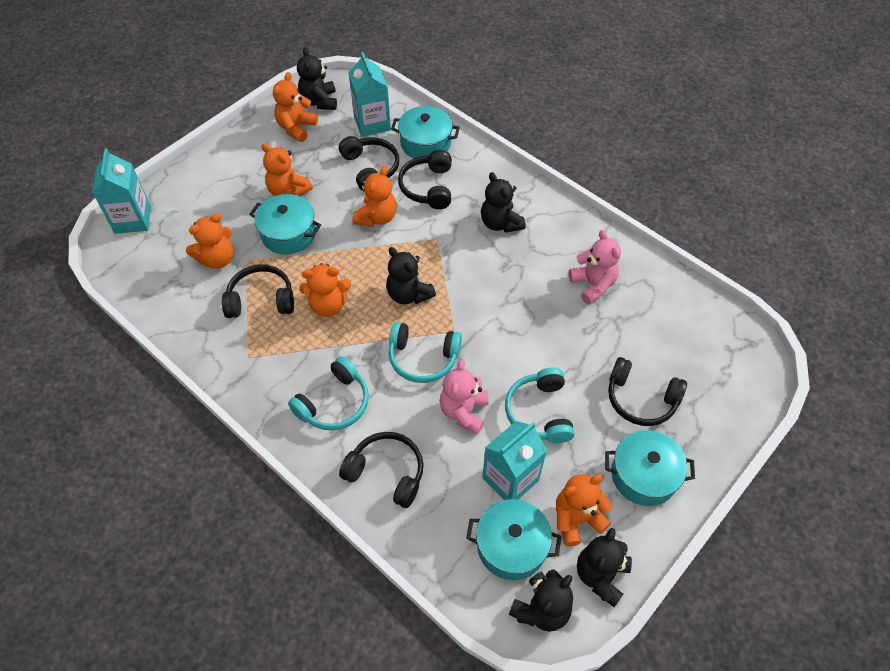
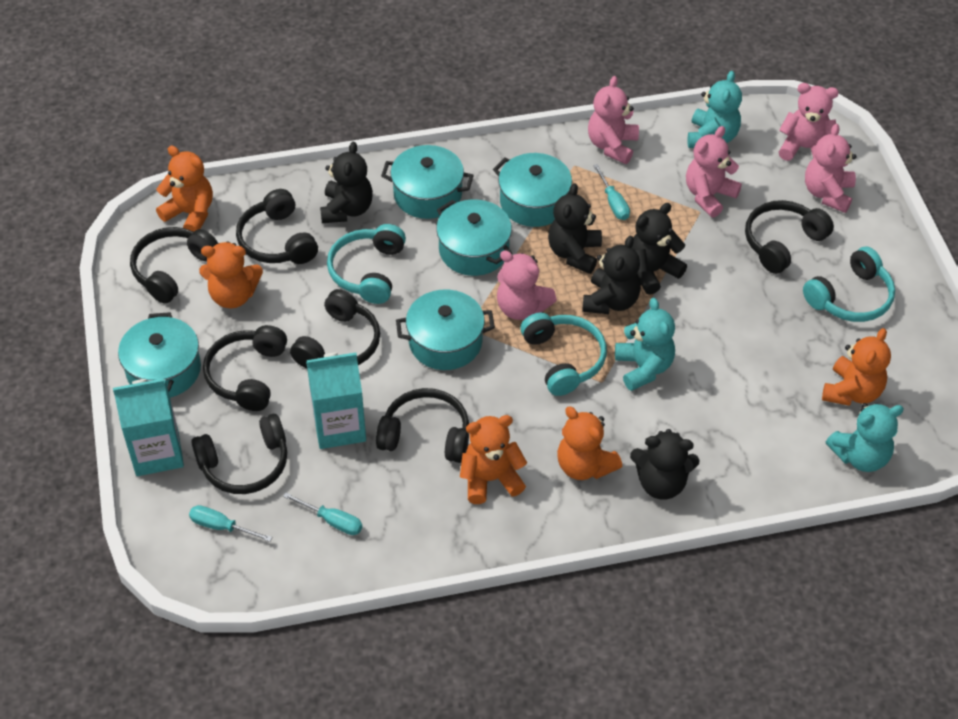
black headphones: 5 -> 7
orange teddy bear: 6 -> 5
pink teddy bear: 2 -> 5
turquoise carton: 3 -> 2
turquoise pot: 4 -> 5
turquoise screwdriver: 0 -> 3
turquoise teddy bear: 0 -> 3

